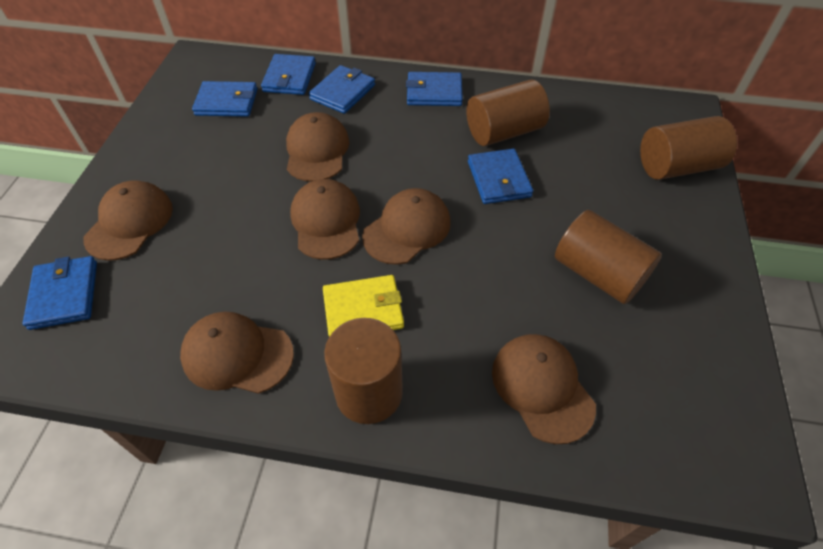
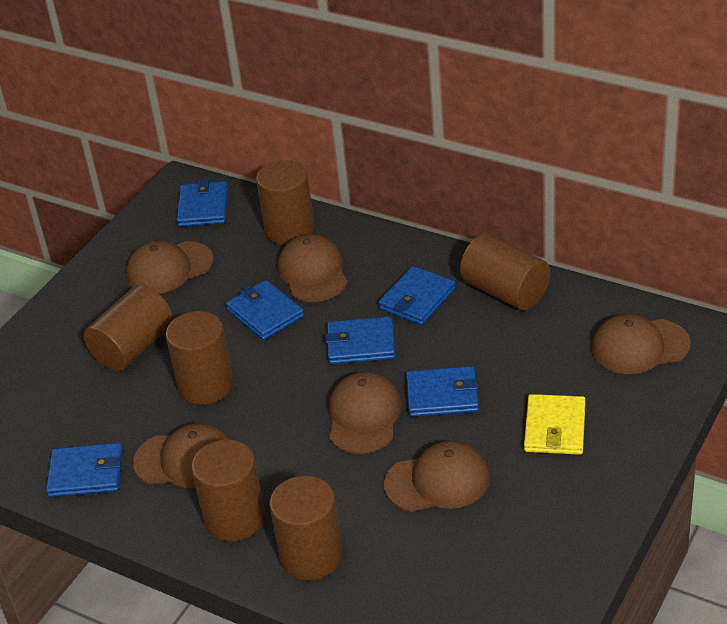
brown cylinder: 4 -> 6

